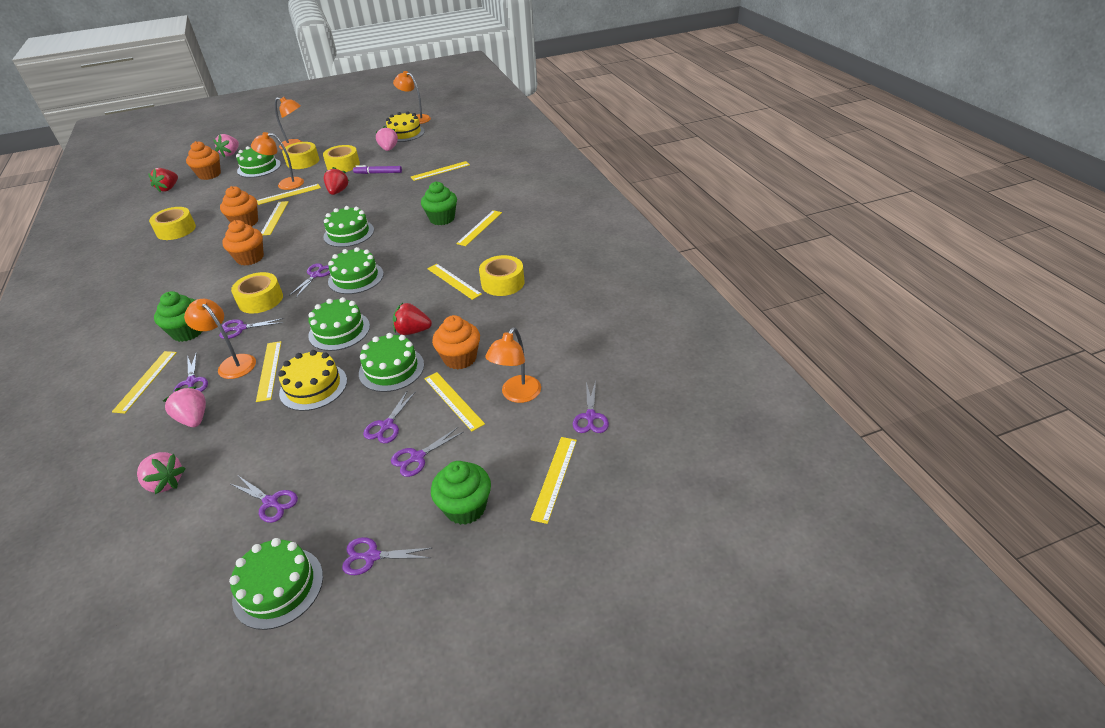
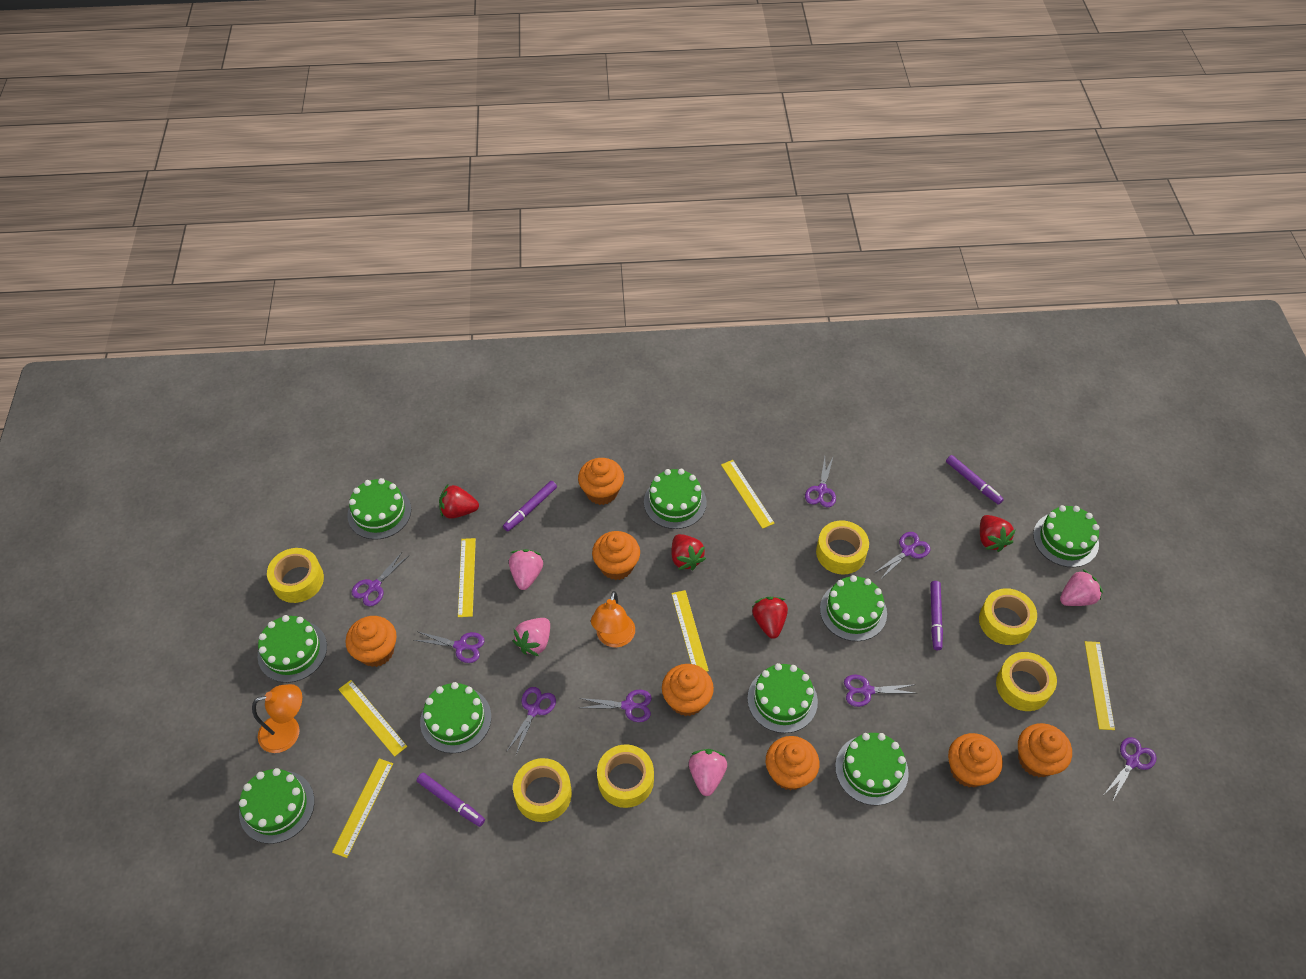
green cake: 6 -> 9
green cupcake: 3 -> 0
orange cupcake: 4 -> 7
orange lamp: 5 -> 2
purple marker: 1 -> 4
red strawberry: 3 -> 4
yellow cake: 2 -> 0
yellow ruler: 9 -> 6
yellow tape: 5 -> 6

